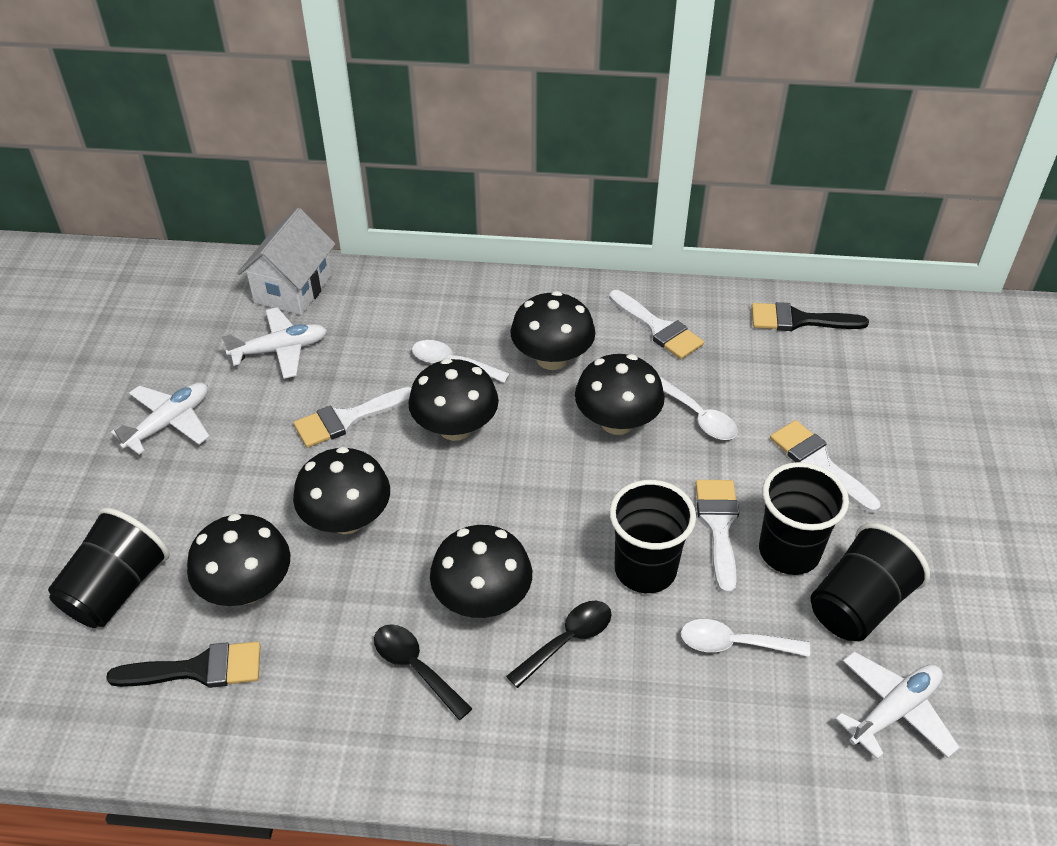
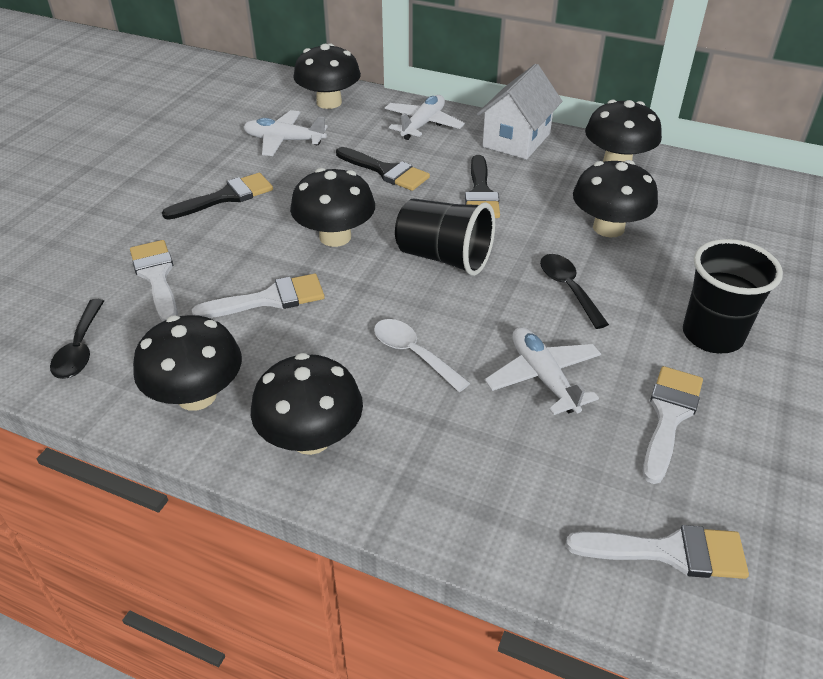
black brush: 2 -> 3
black cup: 4 -> 2
white spoon: 3 -> 1

